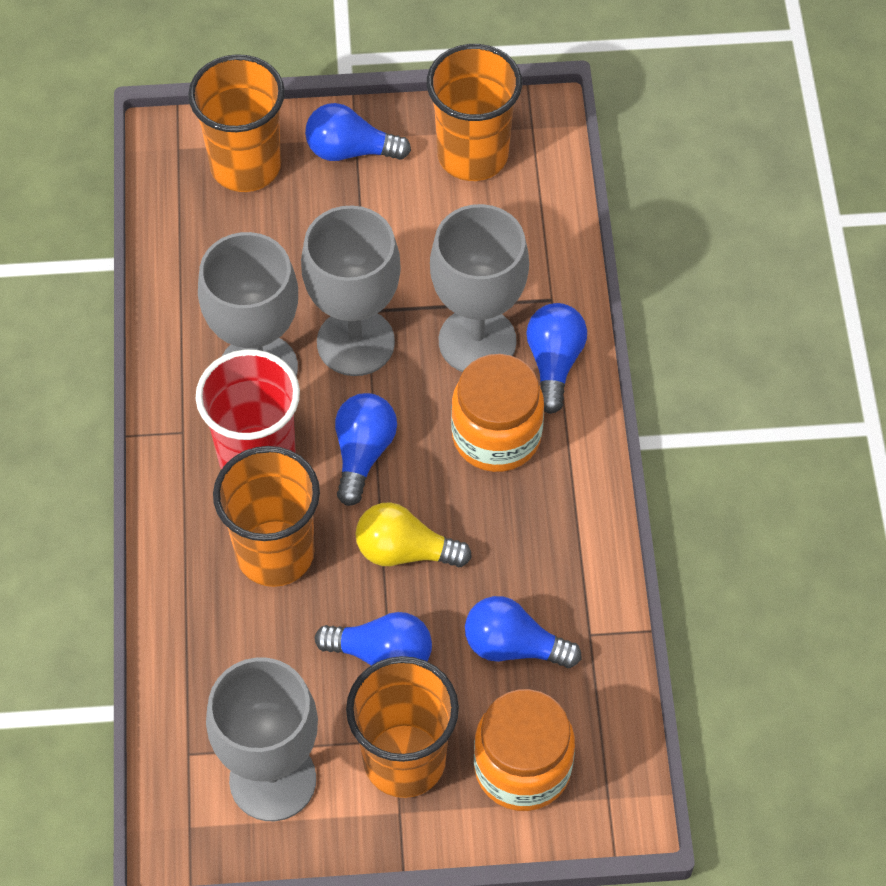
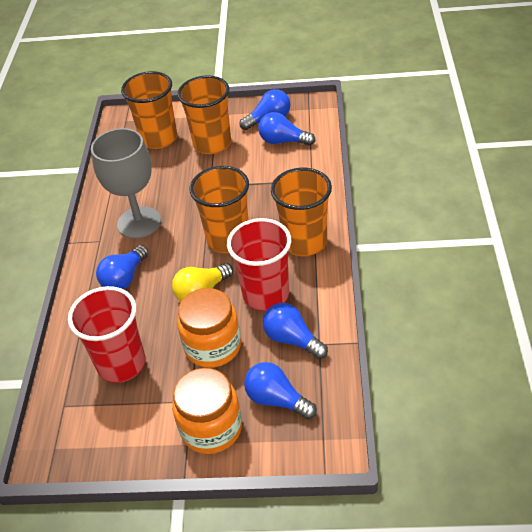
grey goblet: 4 -> 1
red cup: 1 -> 2

